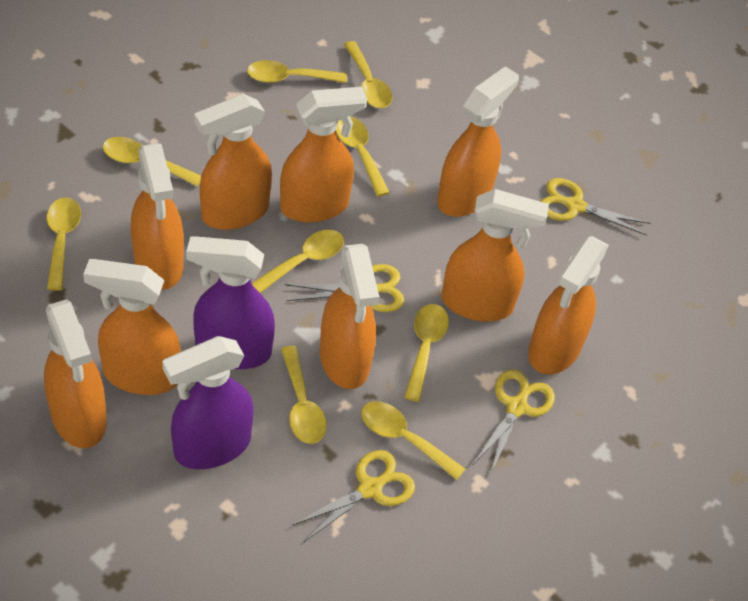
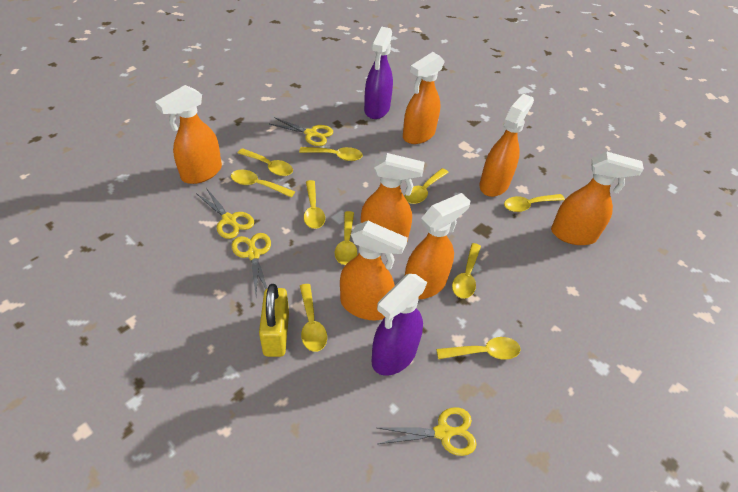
orange spray bottle: 9 -> 7
yellow padlock: 0 -> 1
yellow spoon: 9 -> 10

